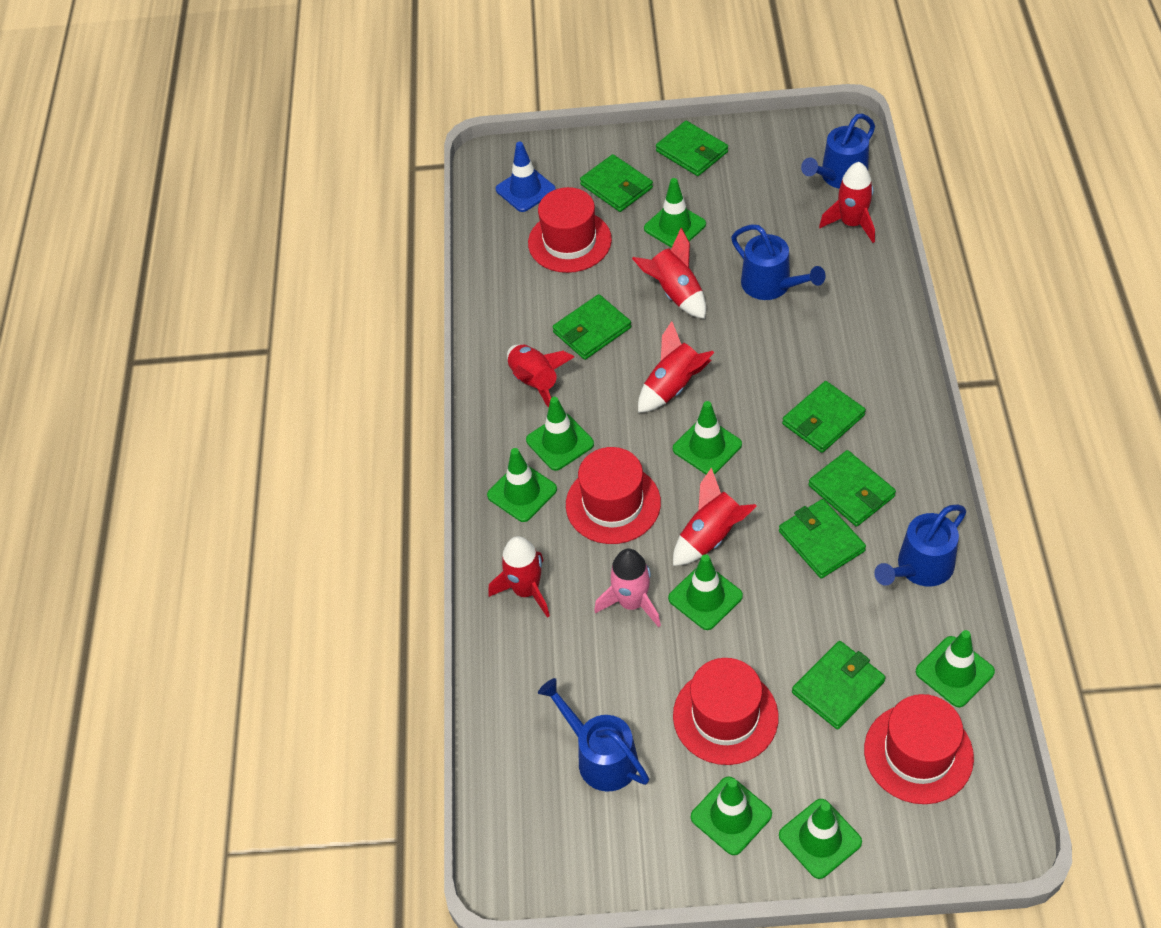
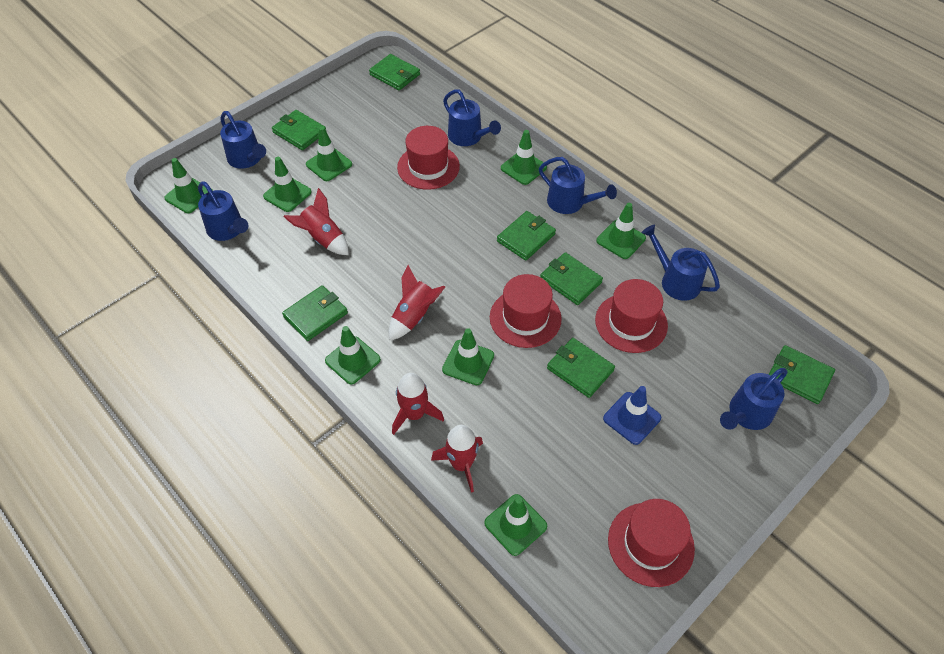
blue watering can: 4 -> 6
pink rocket: 1 -> 0
red rocket: 6 -> 4

